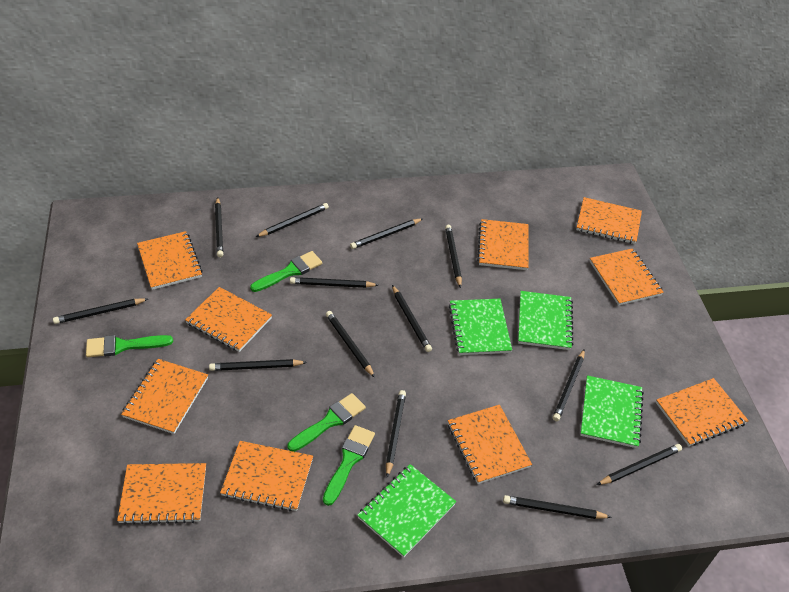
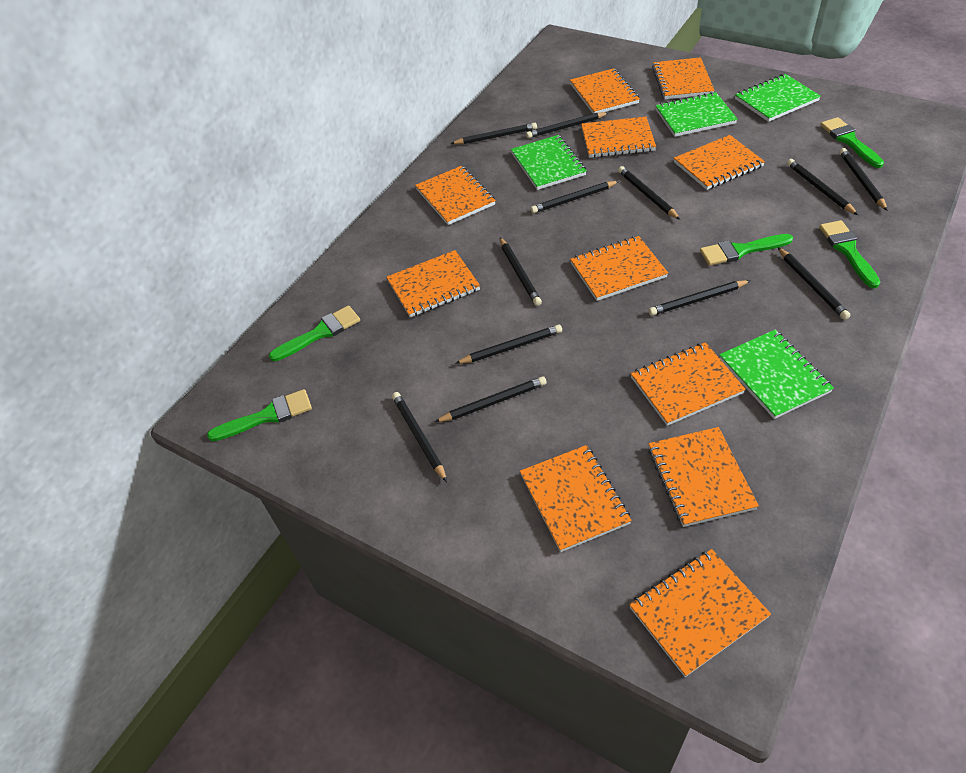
black pencil: 13 -> 12
green brush: 4 -> 5
orange notebook: 10 -> 11

